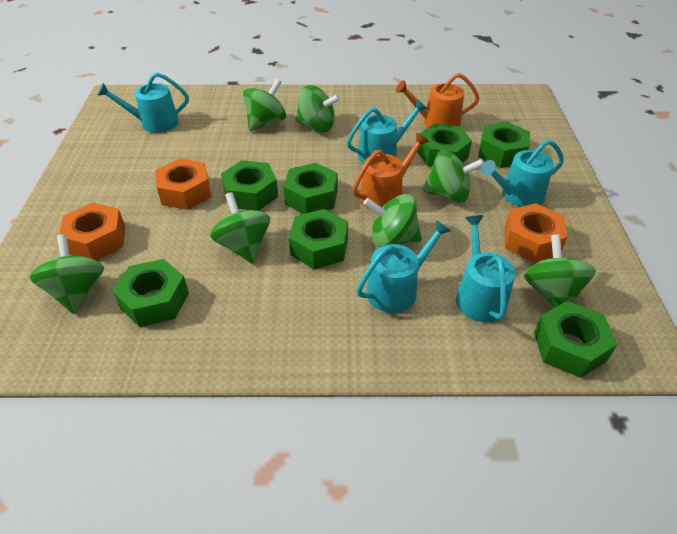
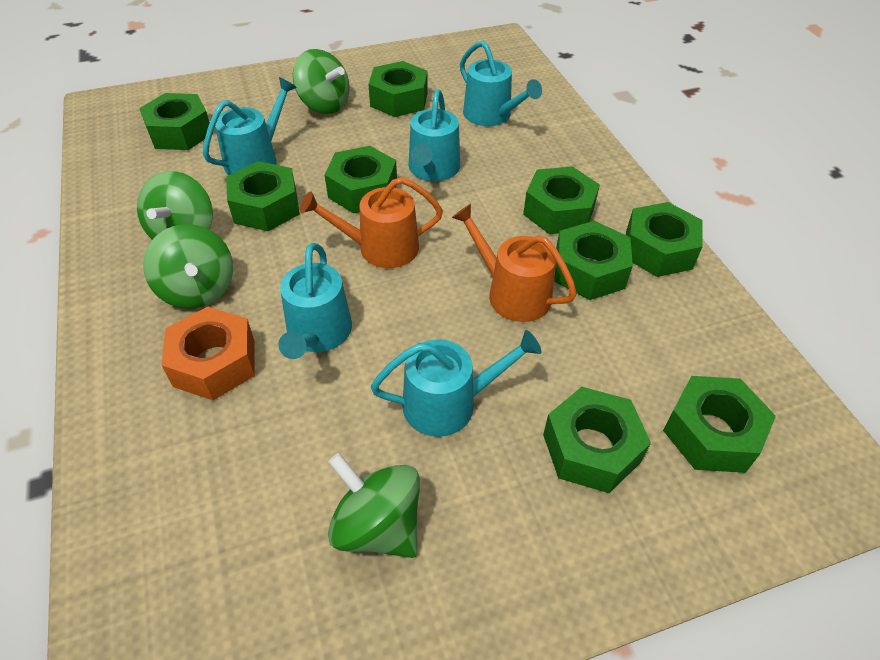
green nut: 7 -> 9
green spinning top: 7 -> 4
orange nut: 3 -> 1

